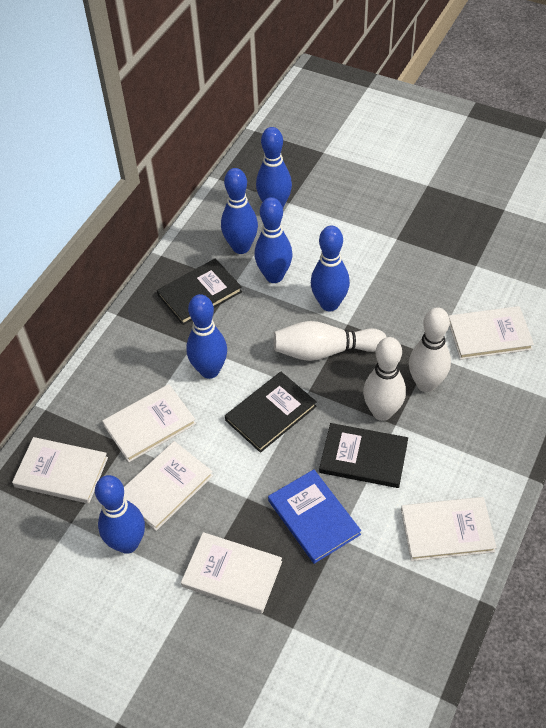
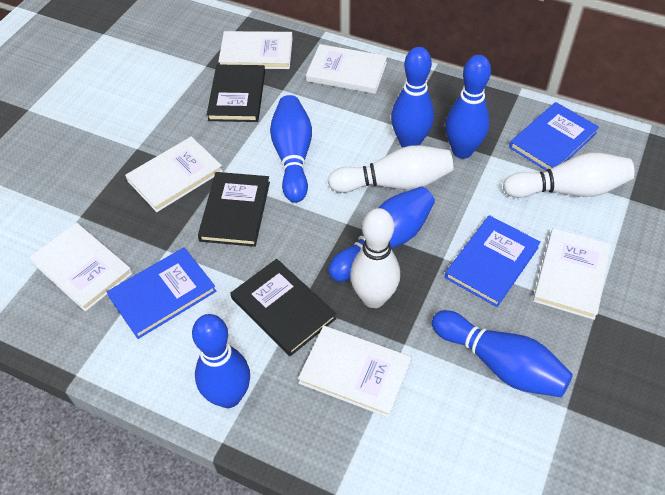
blue book: 1 -> 3

